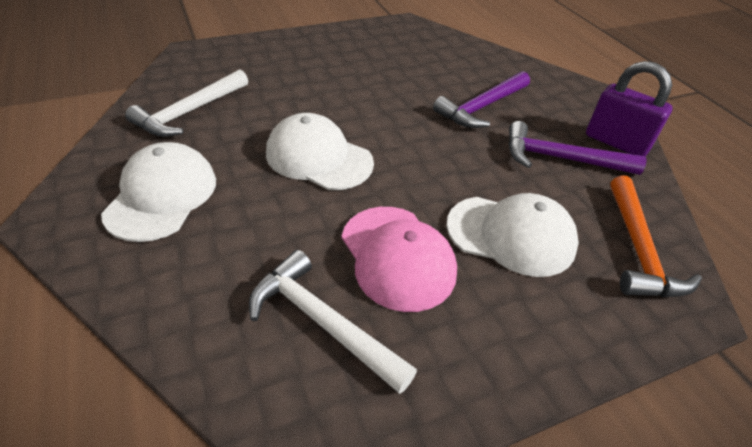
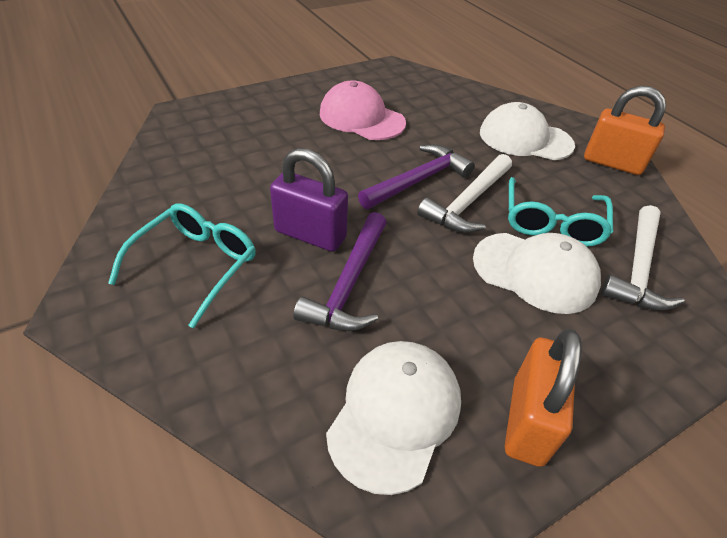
orange hammer: 1 -> 0
orange padlock: 0 -> 2
turquoise glasses: 0 -> 2

